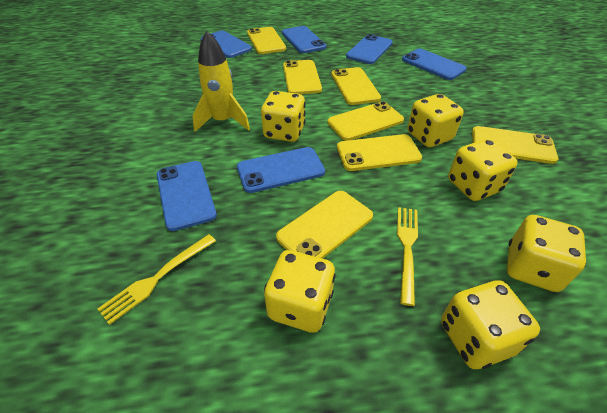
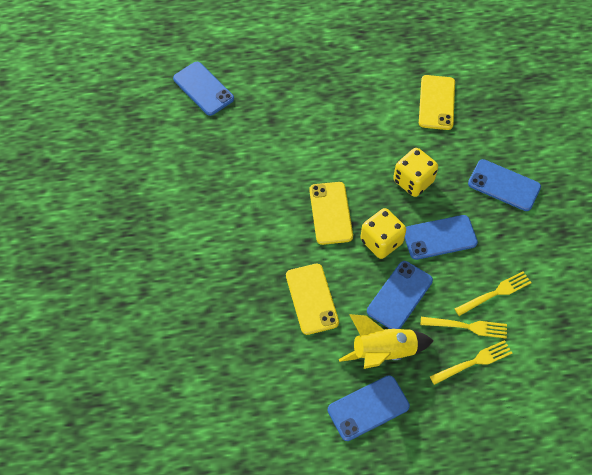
blue phone: 6 -> 5
yellow dice: 6 -> 2
yellow fork: 2 -> 3
yellow phone: 7 -> 3

